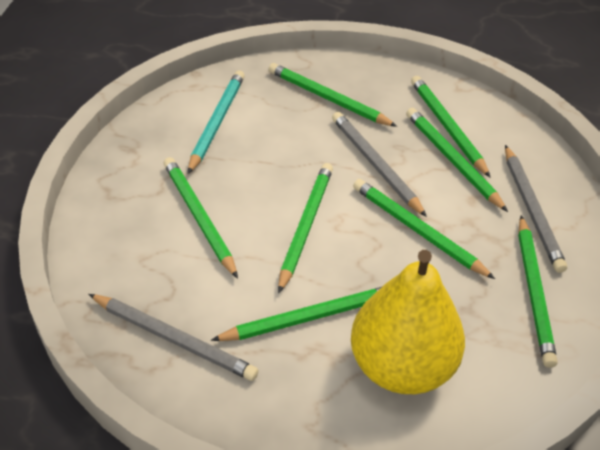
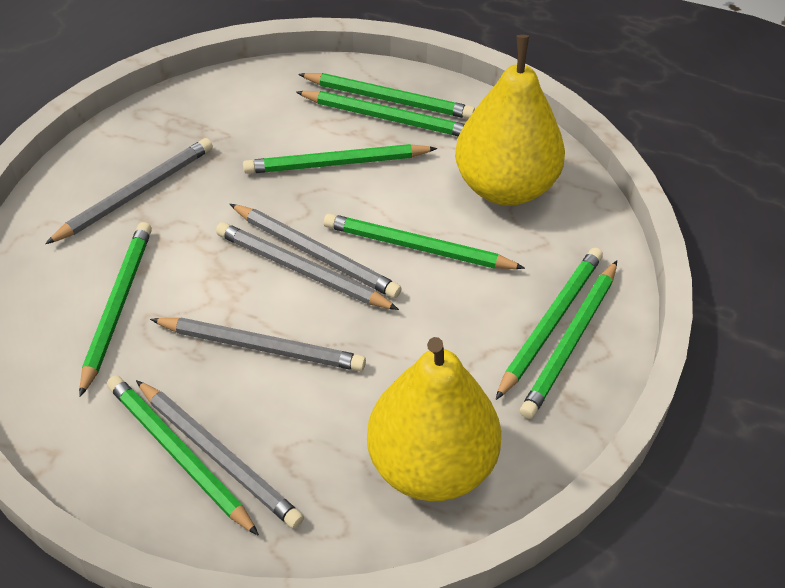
grey pencil: 3 -> 5
turquoise pencil: 1 -> 0
yellow pear: 1 -> 2

